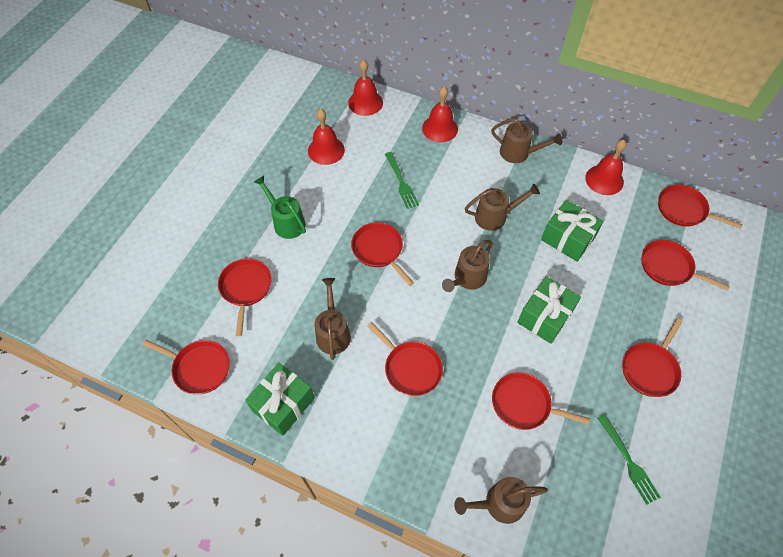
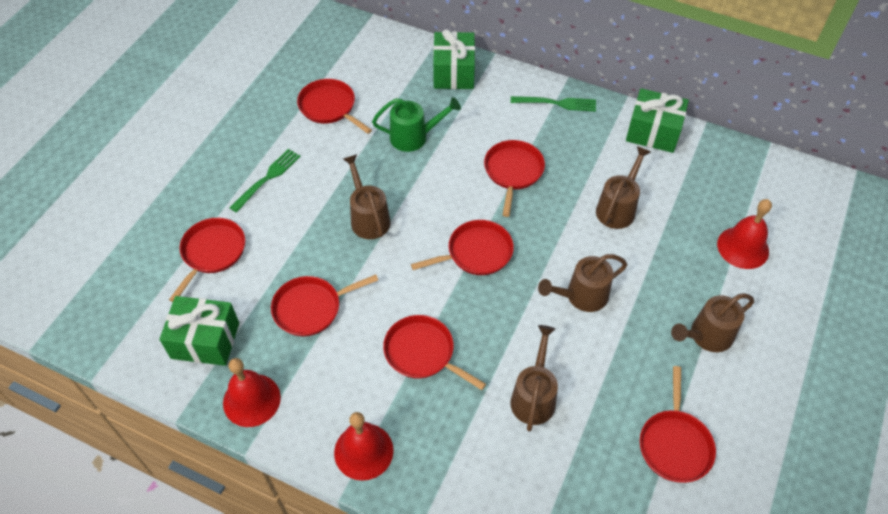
red bell: 4 -> 3
red pan: 8 -> 7

